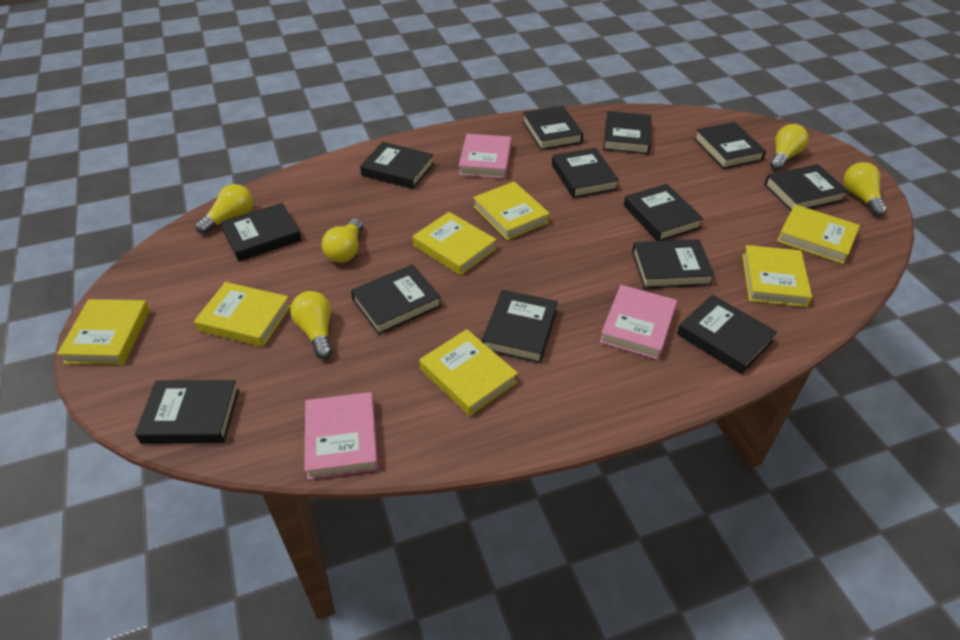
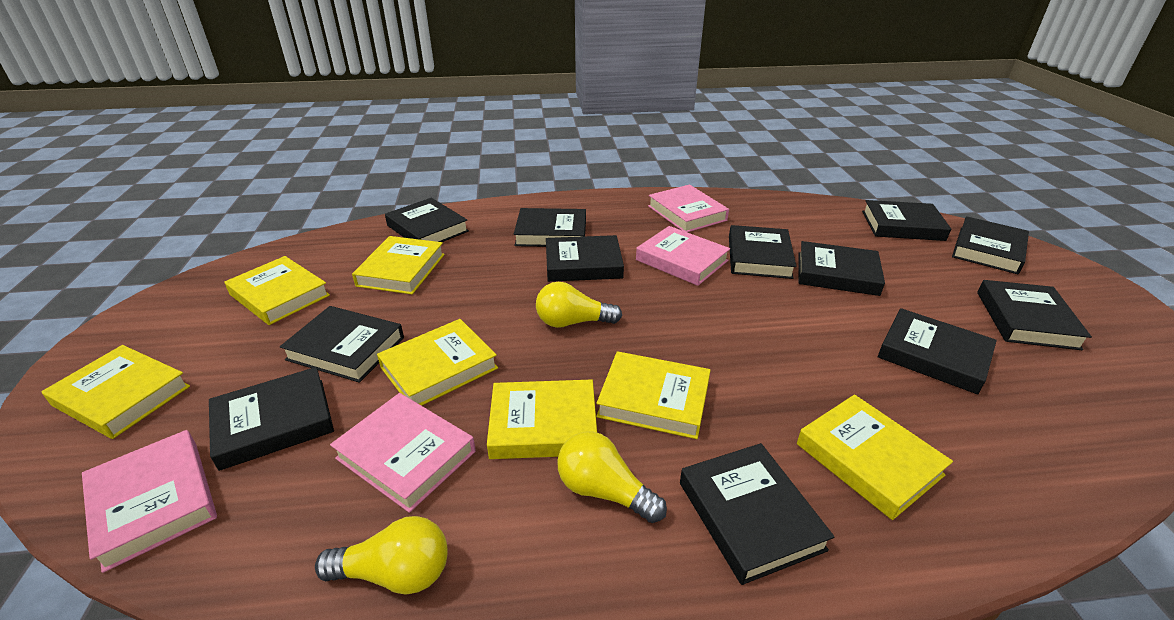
black book: 13 -> 12
pink book: 3 -> 4
yellow light bulb: 5 -> 3

